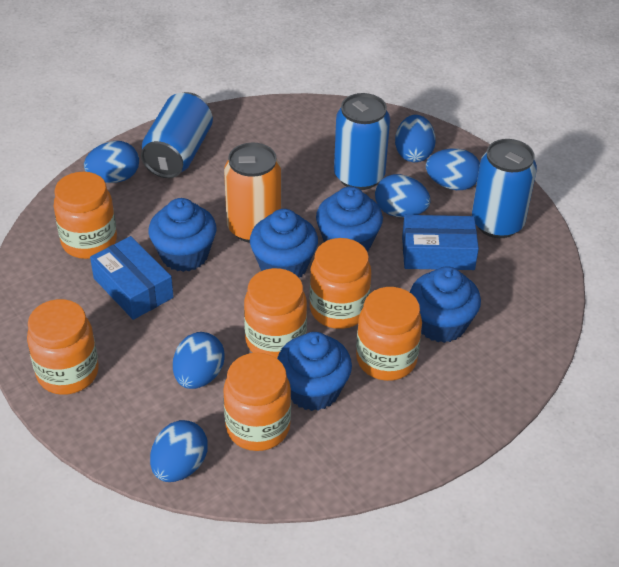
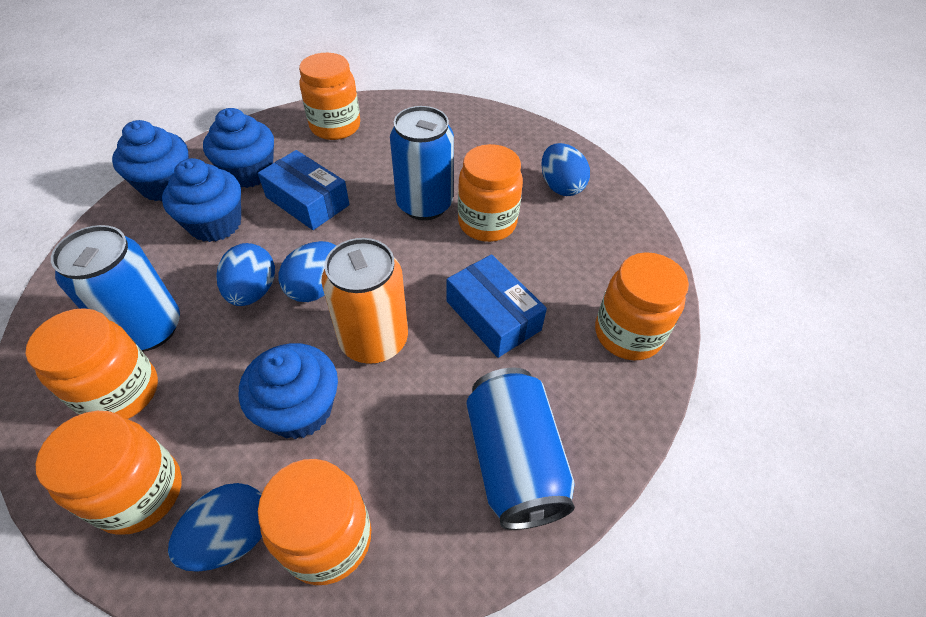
blue cupcake: 5 -> 4
blue egg: 6 -> 4

